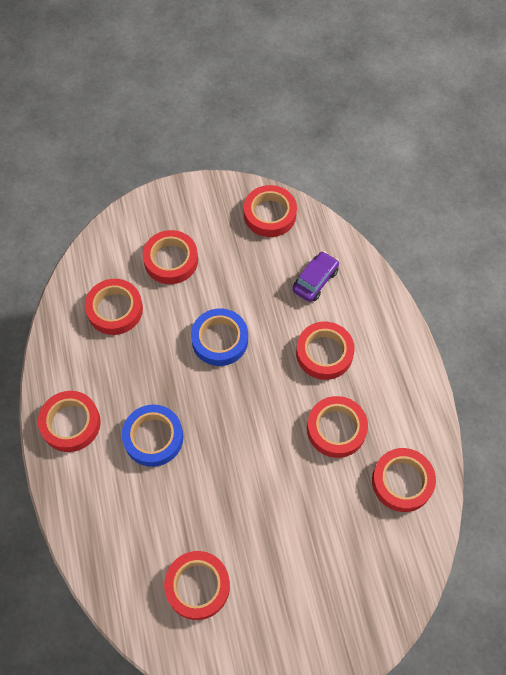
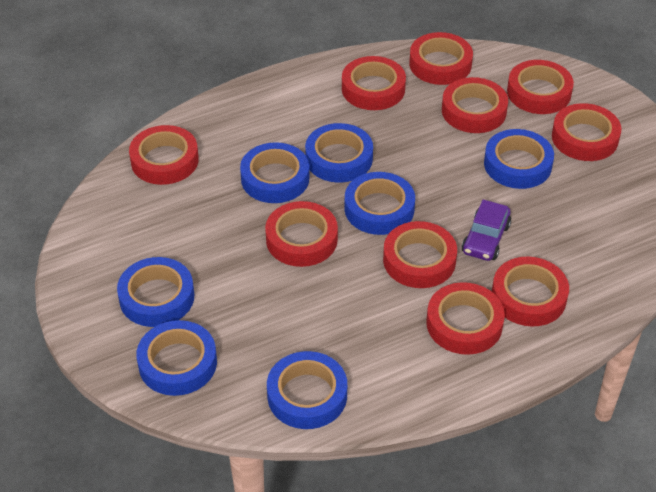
blue tape: 2 -> 7
red tape: 8 -> 10

